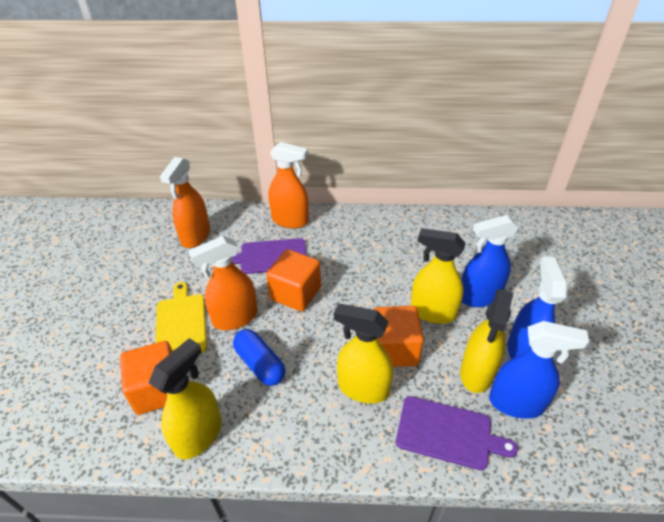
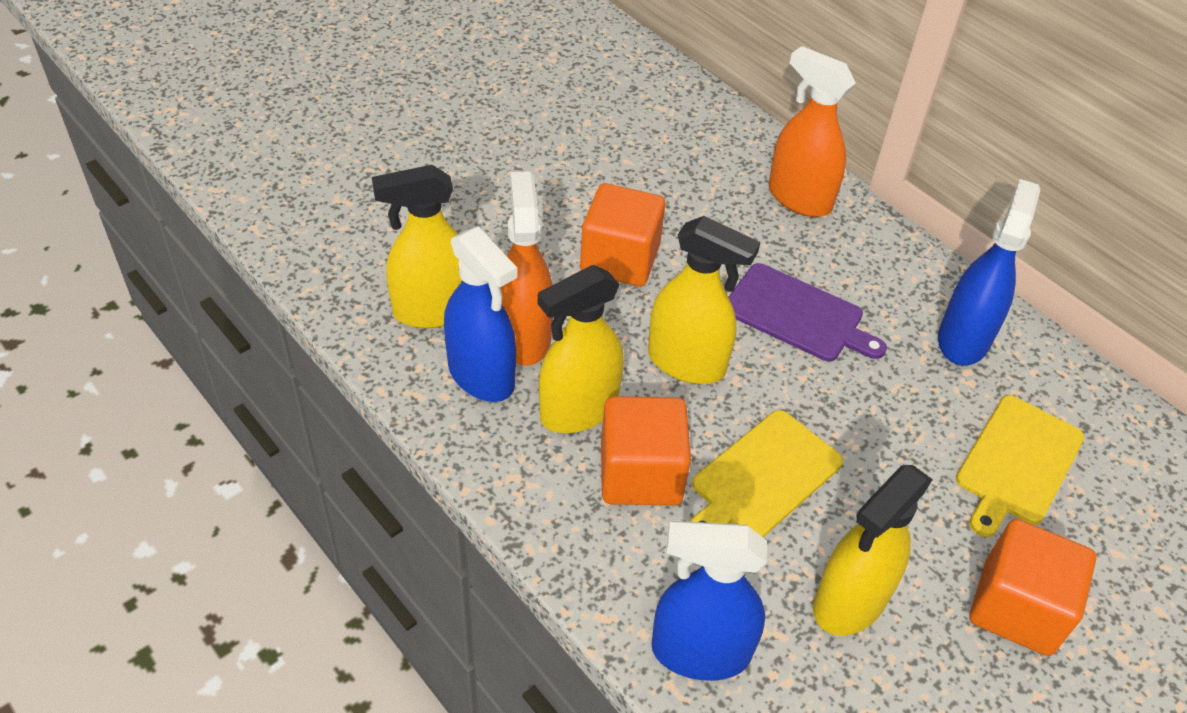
blue capsule: 1 -> 0
orange spray bottle: 3 -> 2
purple cutting board: 2 -> 1
yellow cutting board: 1 -> 2

